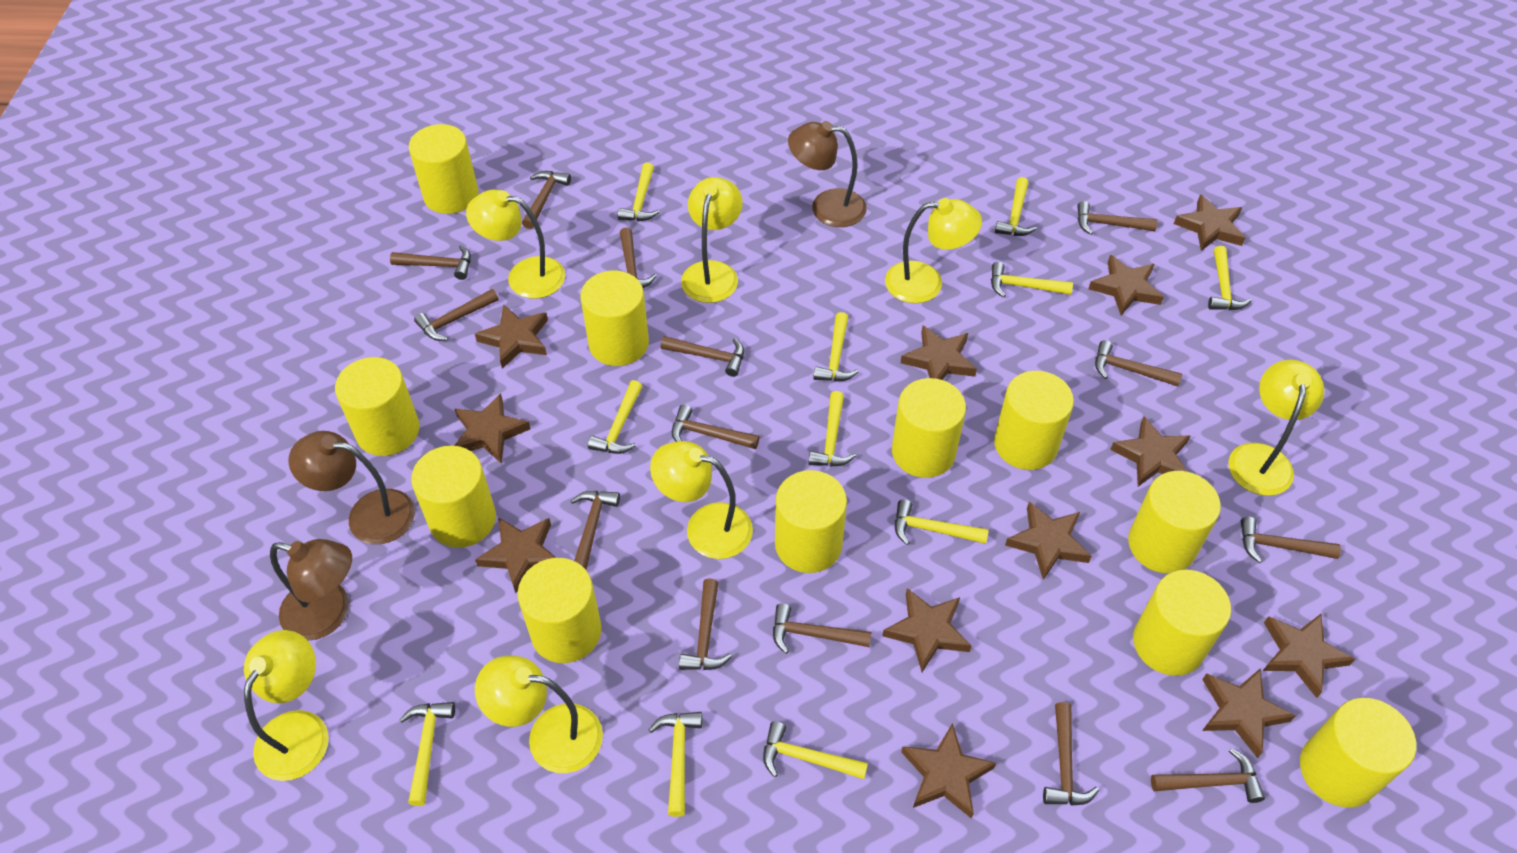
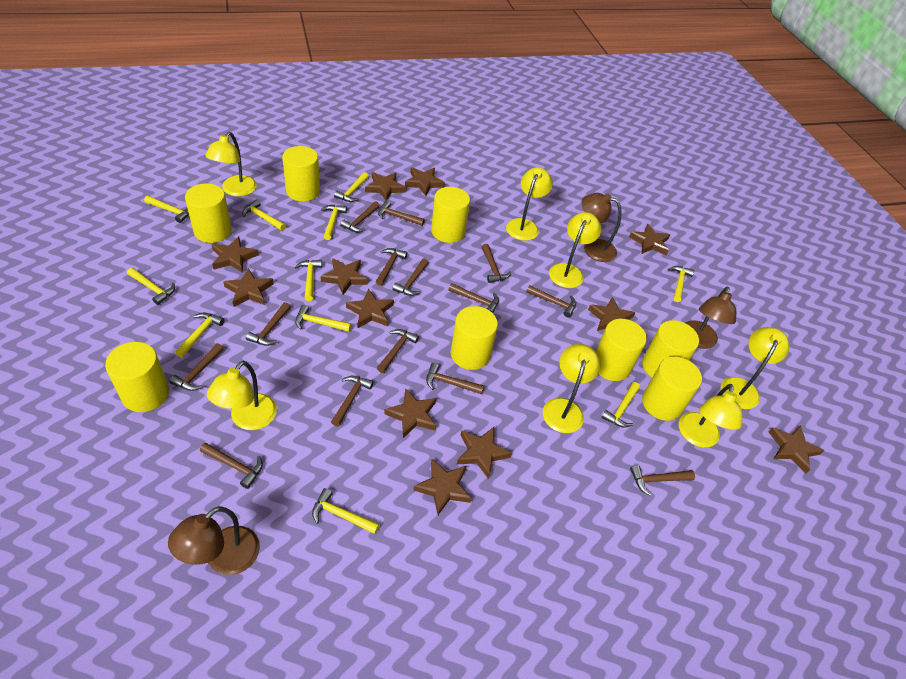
yellow cylinder: 11 -> 8

